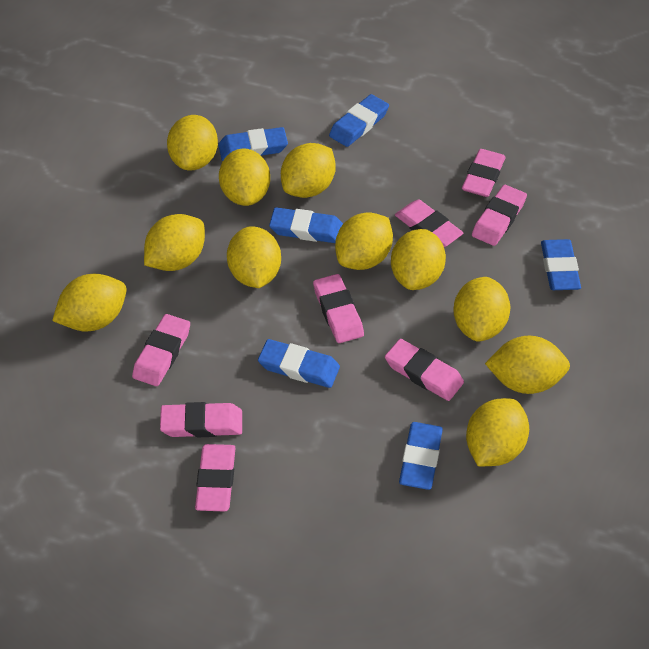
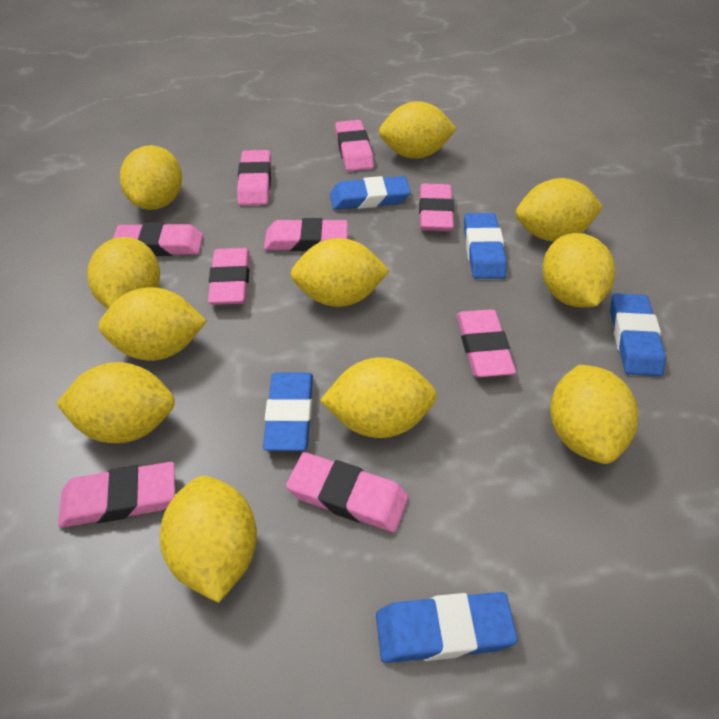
blue eraser: 6 -> 5
pink eraser: 8 -> 9

